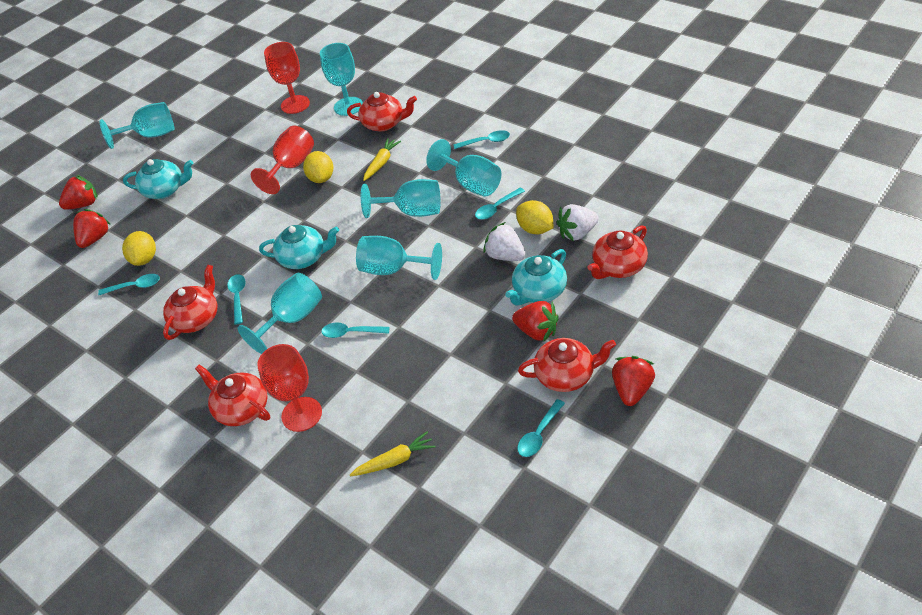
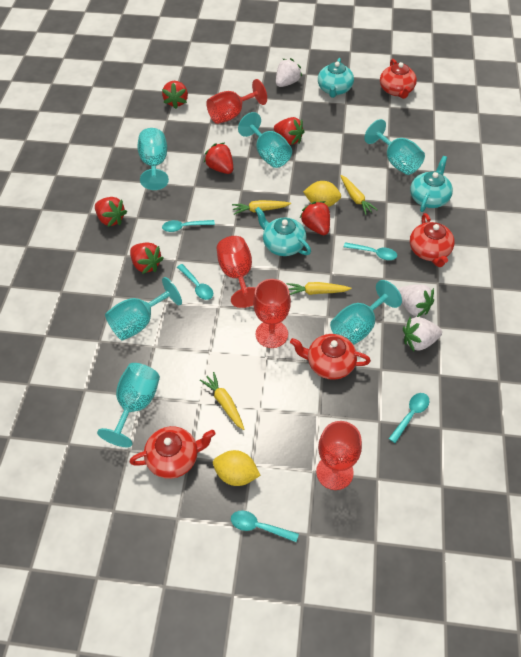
red goblet: 3 -> 4
red strawberry: 4 -> 6
red teapot: 5 -> 4
turquoise spoon: 6 -> 5
white strawberry: 2 -> 3
yellow carrot: 2 -> 4
yellow lemon: 3 -> 2

